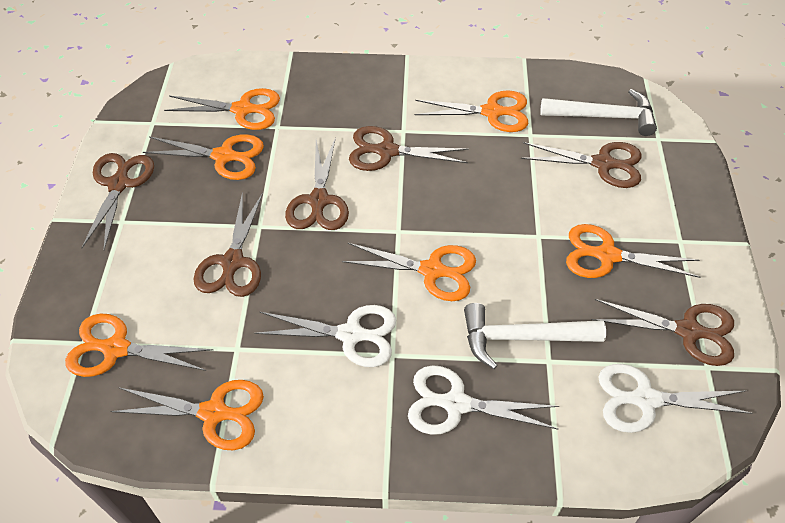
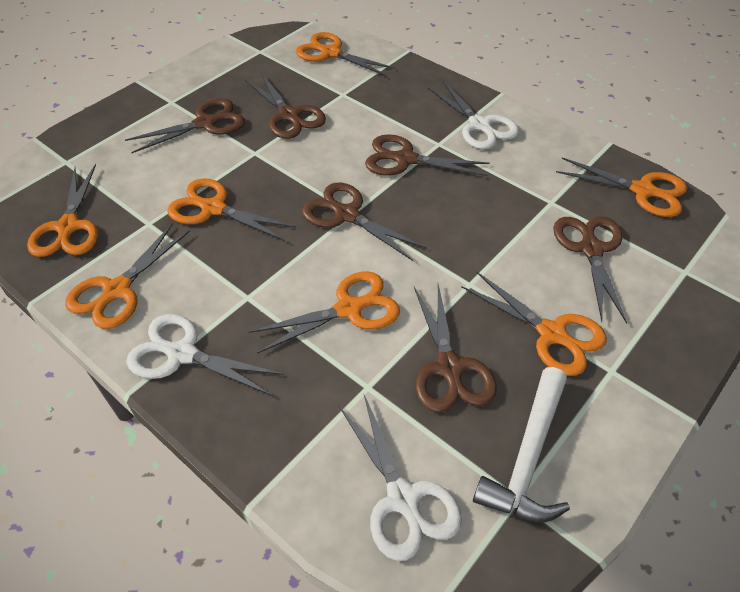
white hammer: 2 -> 1

